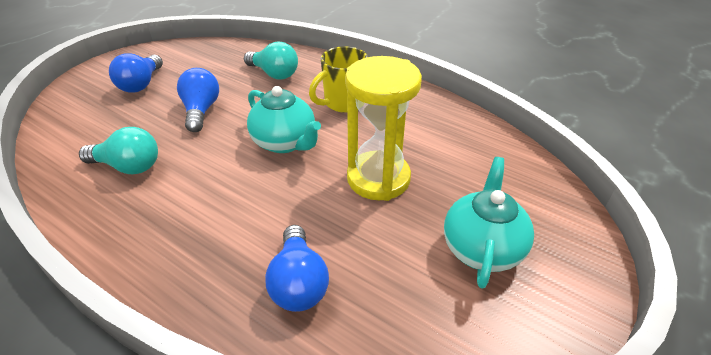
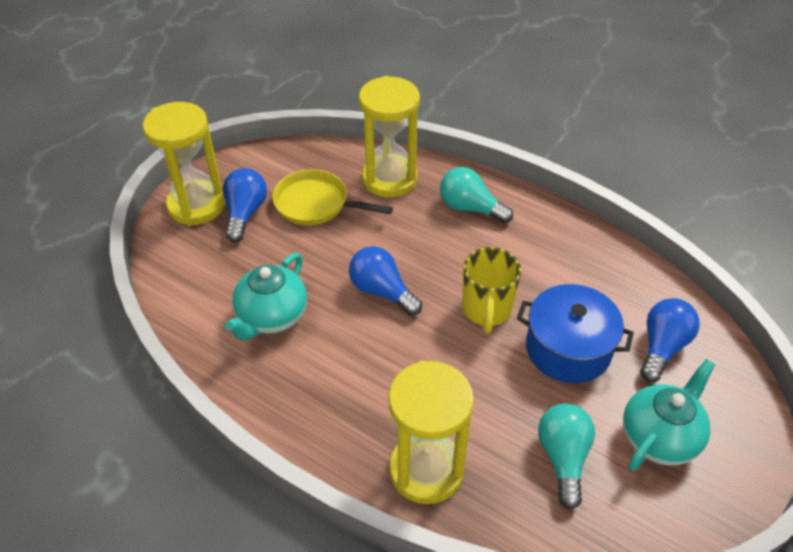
blue pot: 0 -> 1
yellow hourglass: 1 -> 3
yellow pan: 0 -> 1

